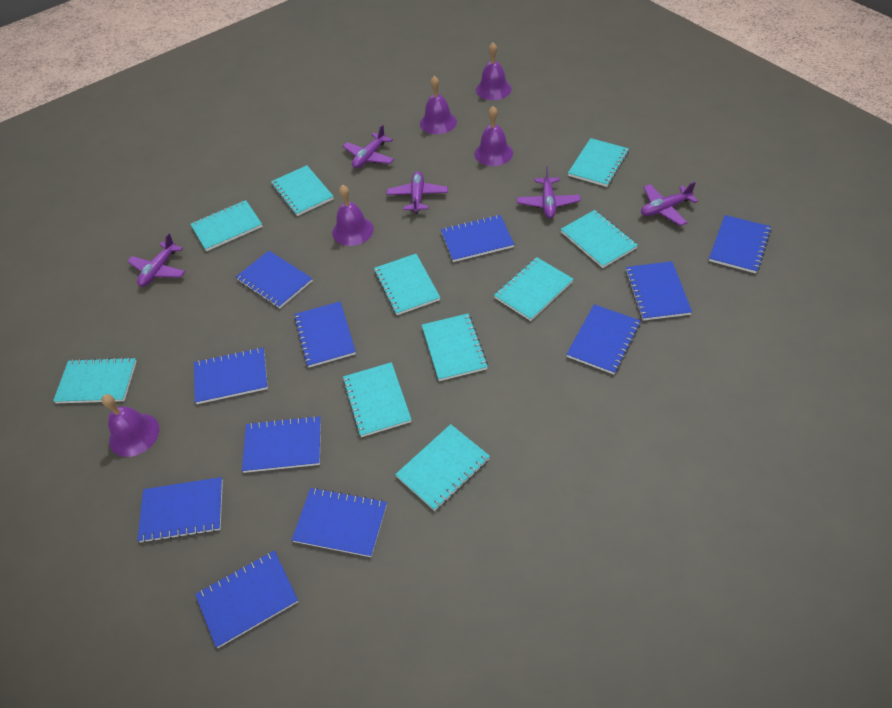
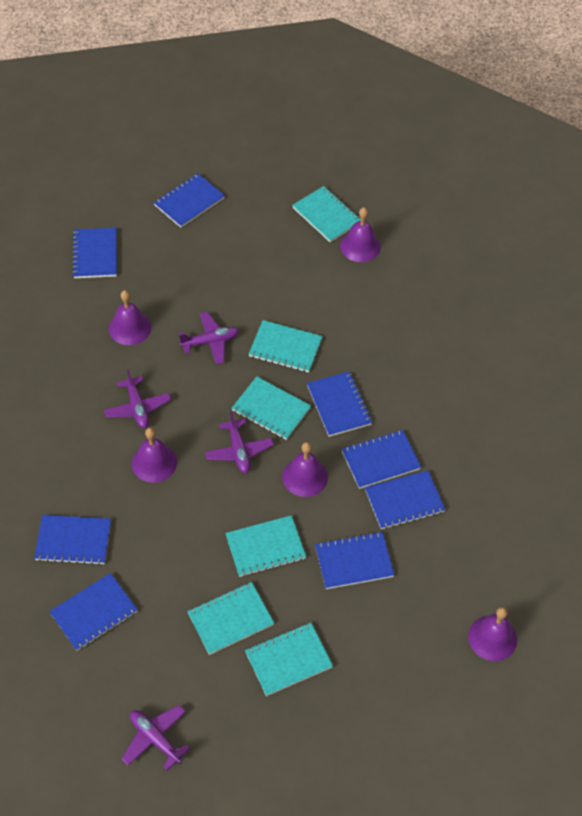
blue notebook: 11 -> 8
purple plane: 5 -> 4
turquoise notebook: 10 -> 6

